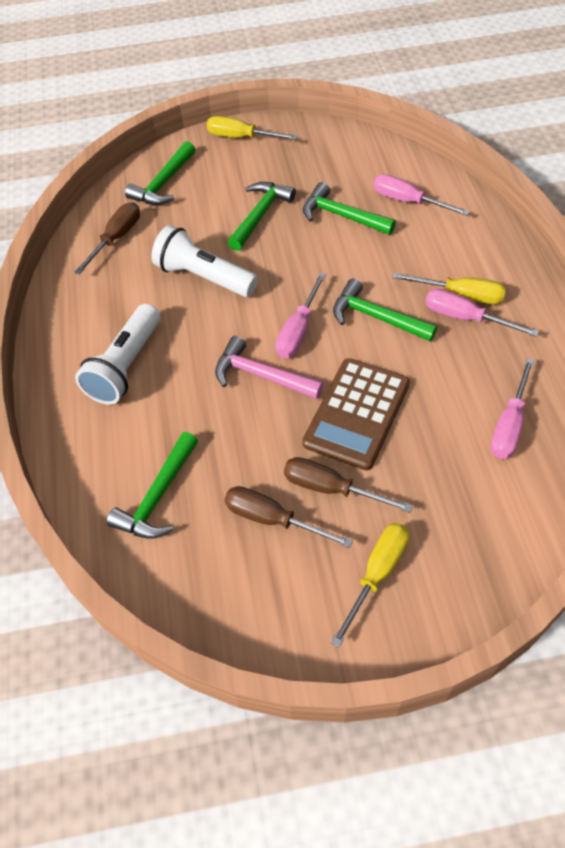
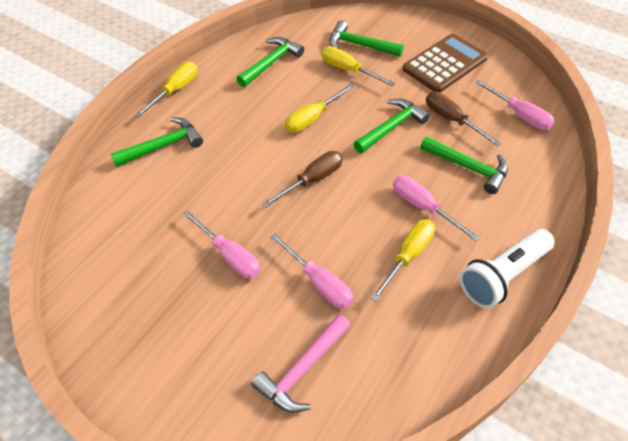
brown screwdriver: 3 -> 2
white flashlight: 2 -> 1
yellow screwdriver: 3 -> 4

